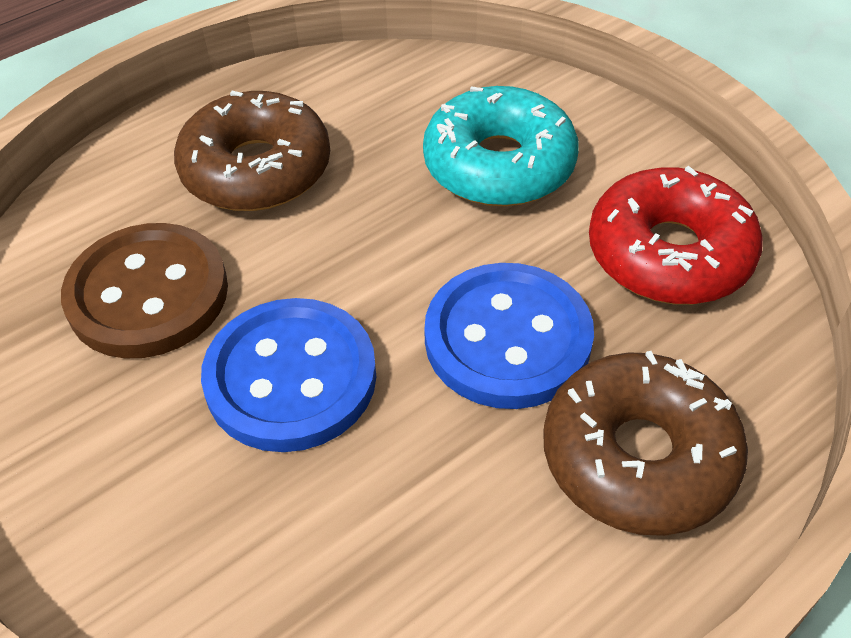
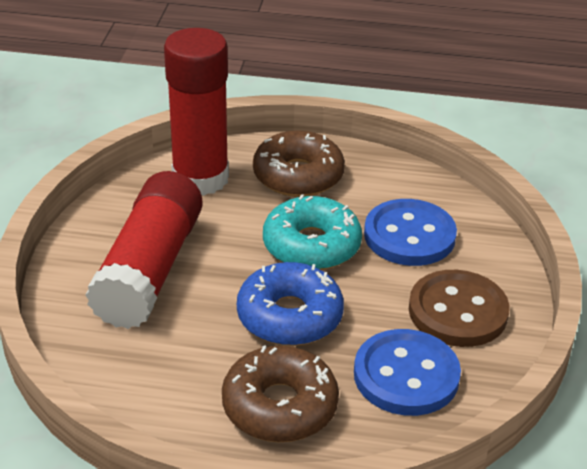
blue donut: 0 -> 1
red donut: 1 -> 0
red glue stick: 0 -> 2

